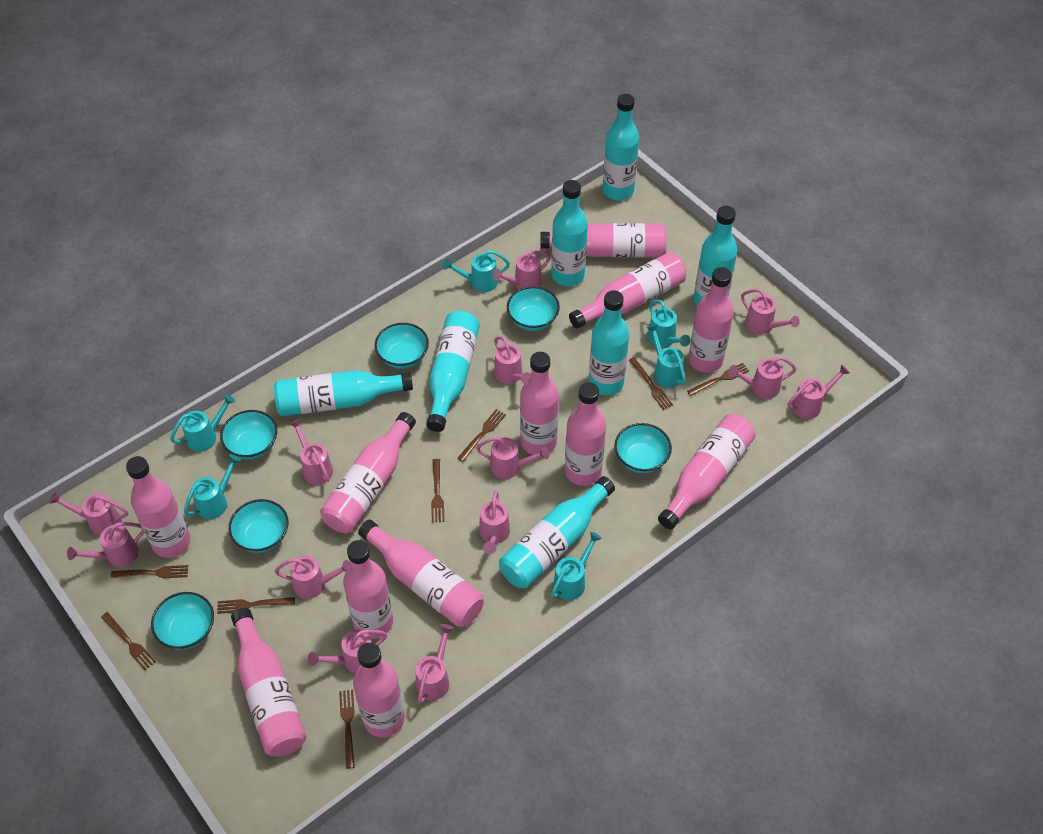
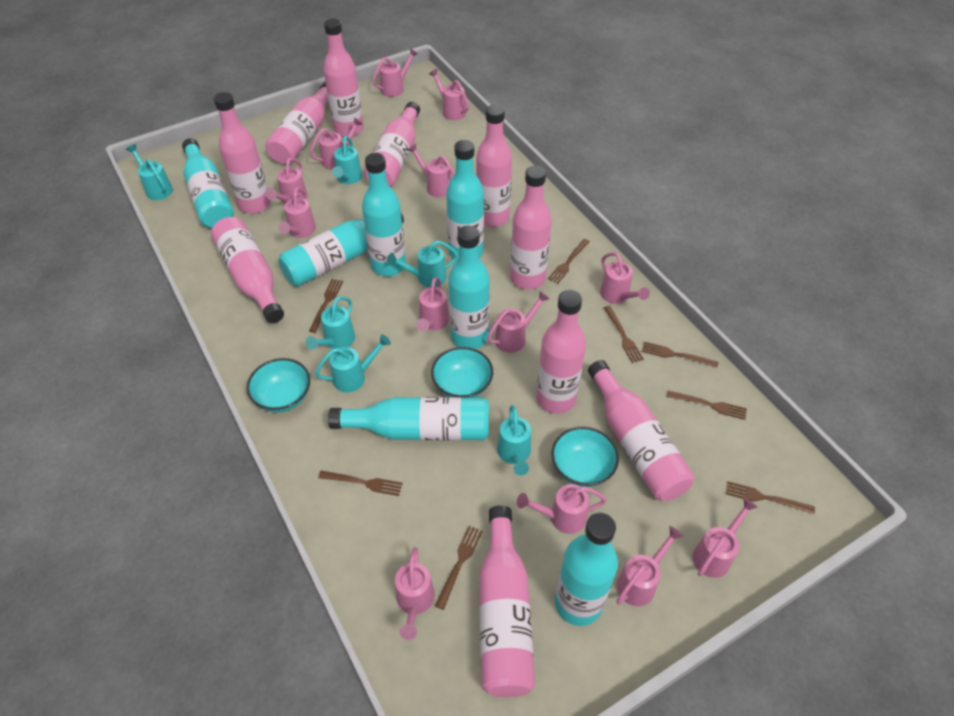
pink bottle: 12 -> 10
turquoise bowl: 6 -> 3

